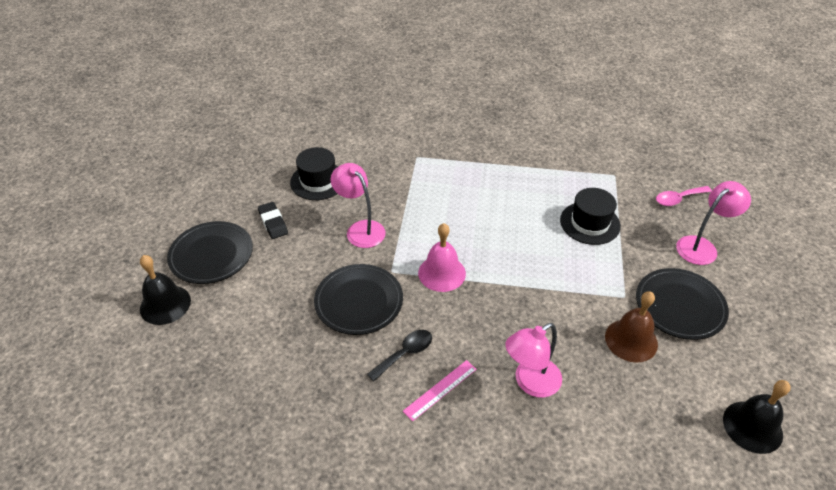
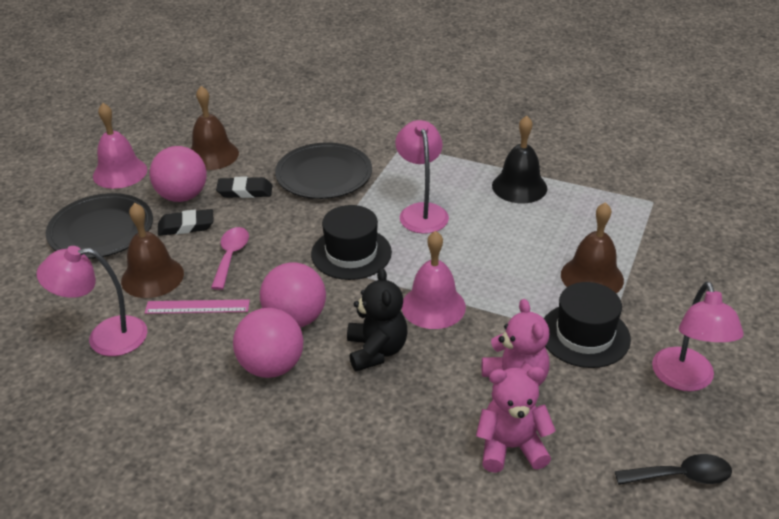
black bell: 2 -> 1
black eraser: 1 -> 2
black plate: 3 -> 2
black teddy bear: 0 -> 1
brown bell: 1 -> 3
pink ball: 0 -> 3
pink bell: 1 -> 2
pink teddy bear: 0 -> 2

